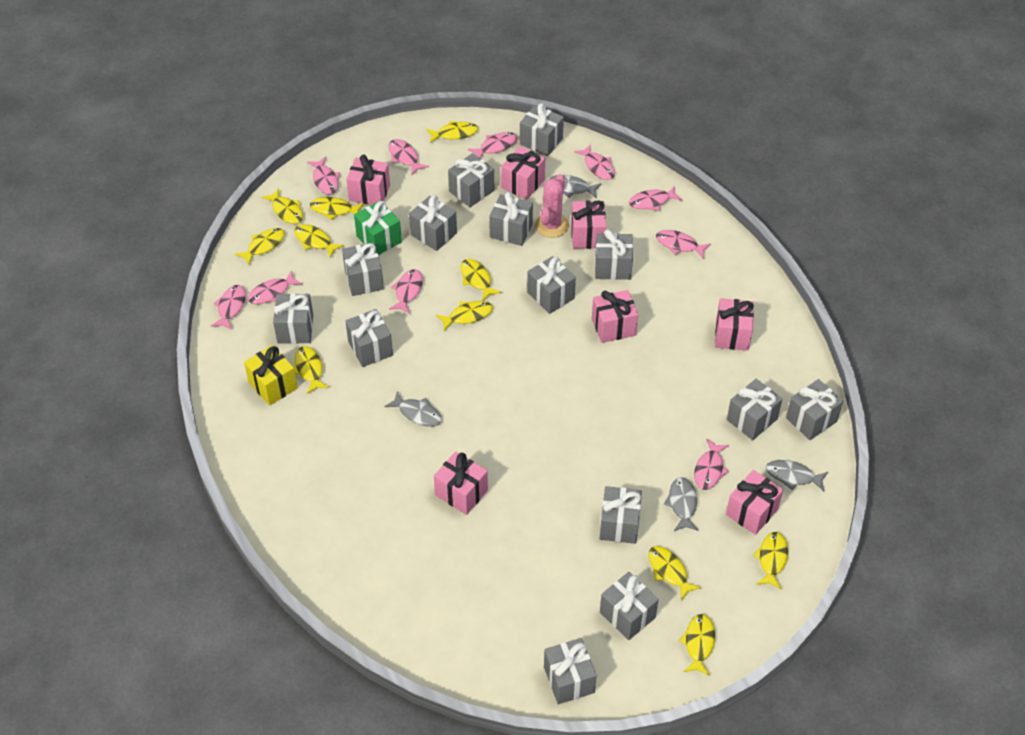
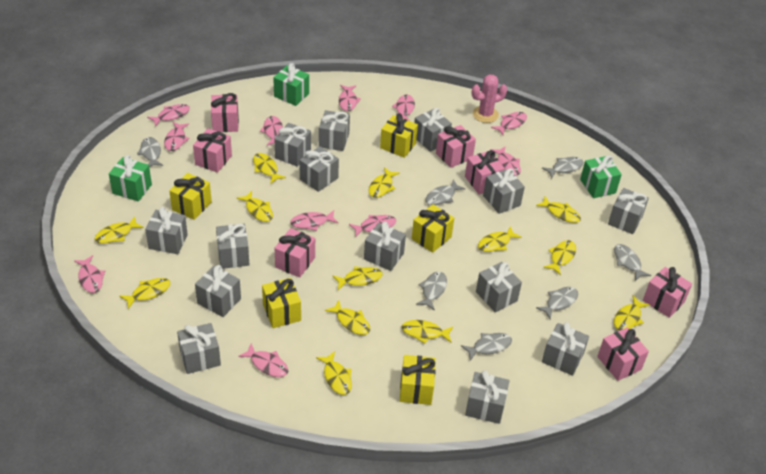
green gift: 1 -> 3
grey fish: 4 -> 7
pink fish: 10 -> 11
yellow fish: 11 -> 13
yellow gift: 1 -> 5

